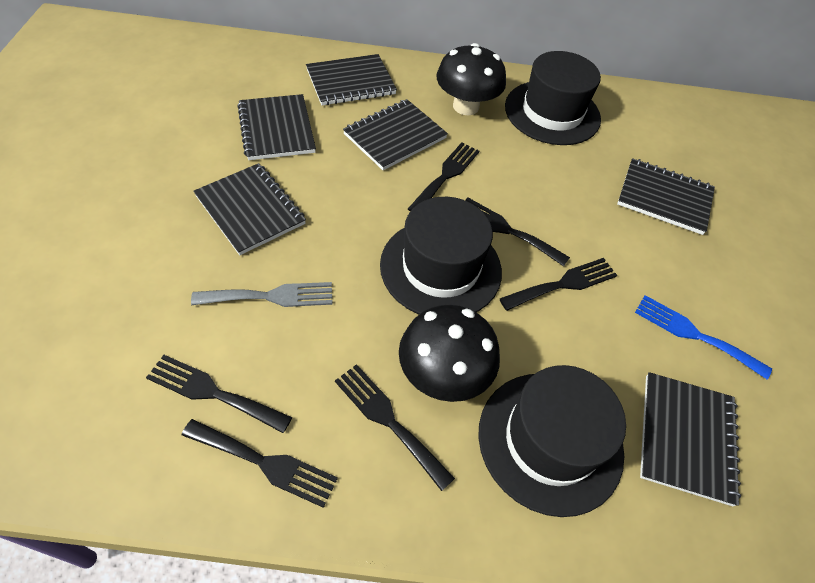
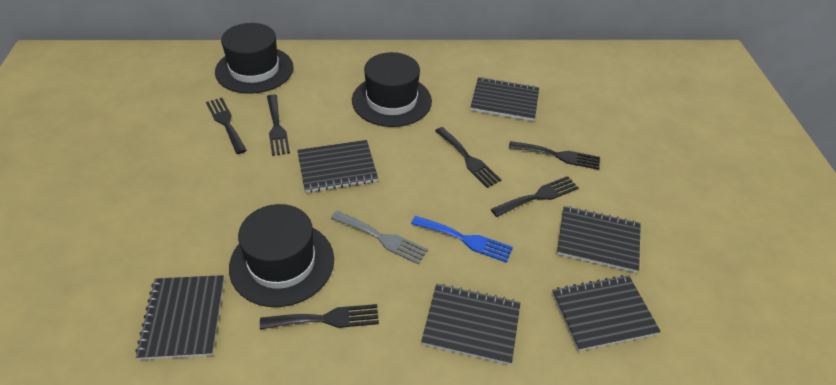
black mushroom: 2 -> 0

